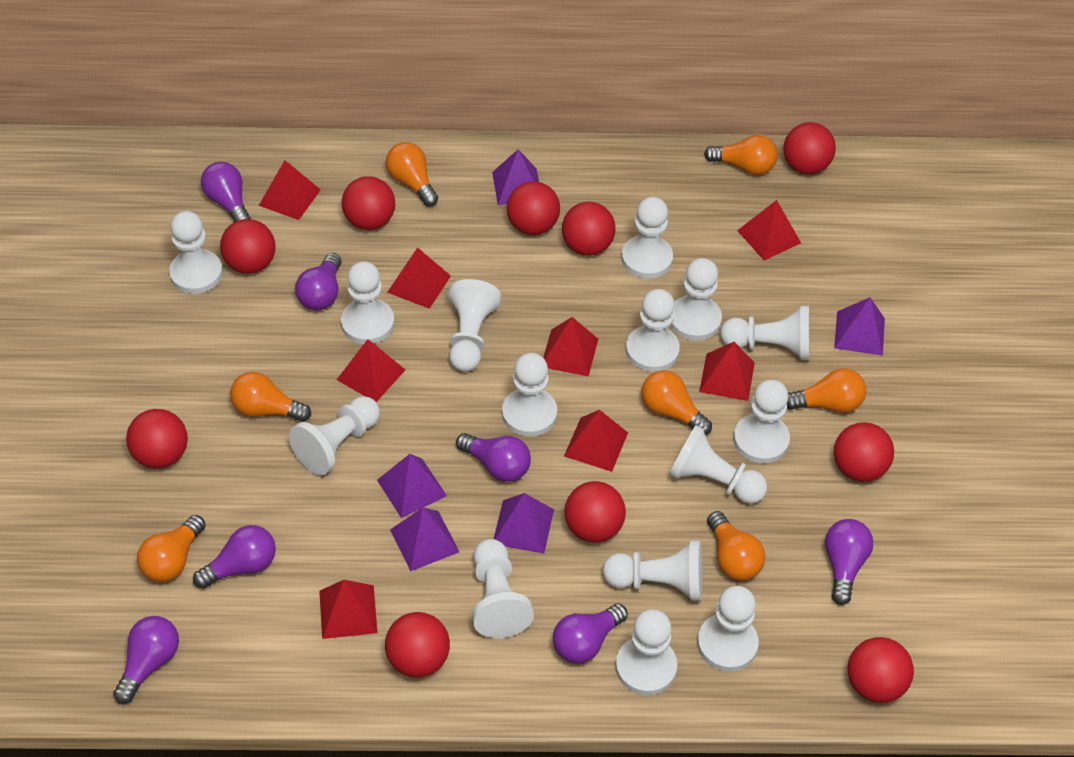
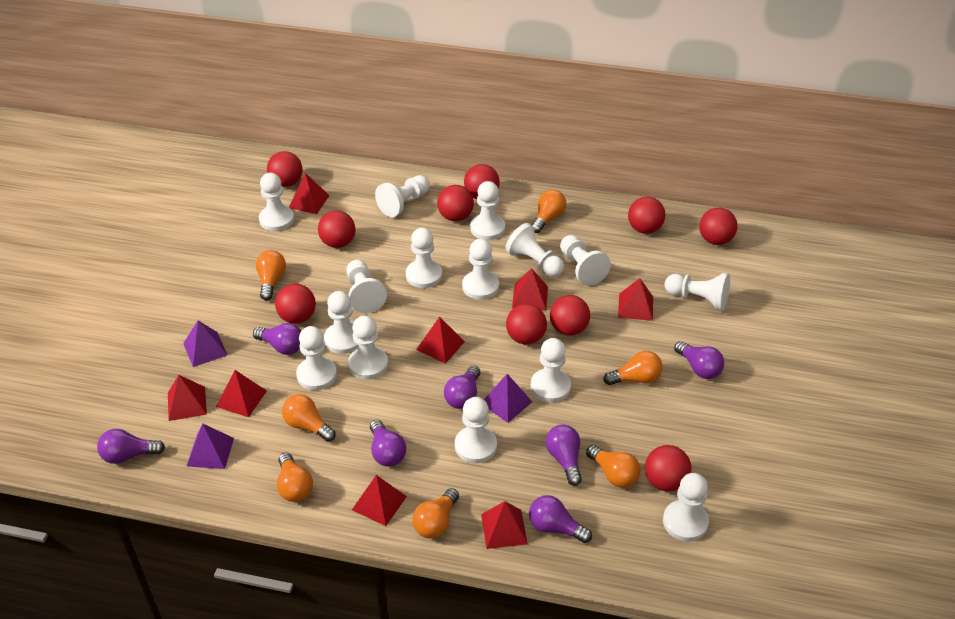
purple pyramid: 5 -> 3

